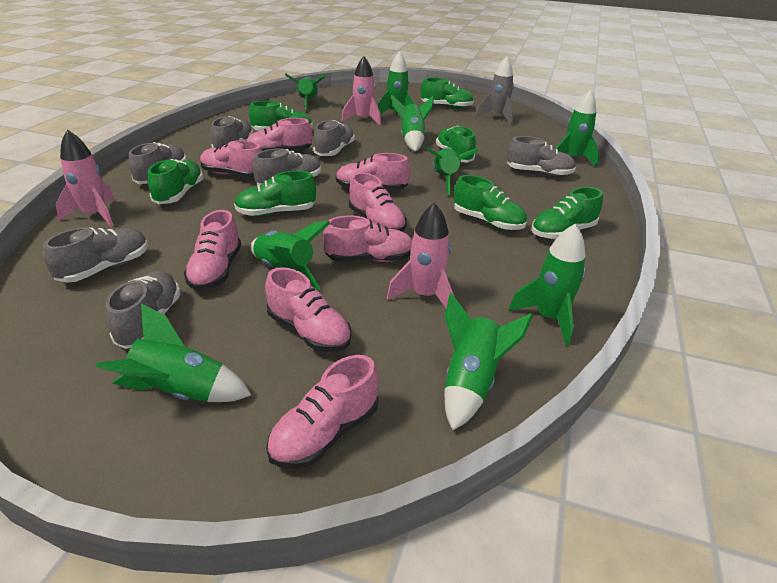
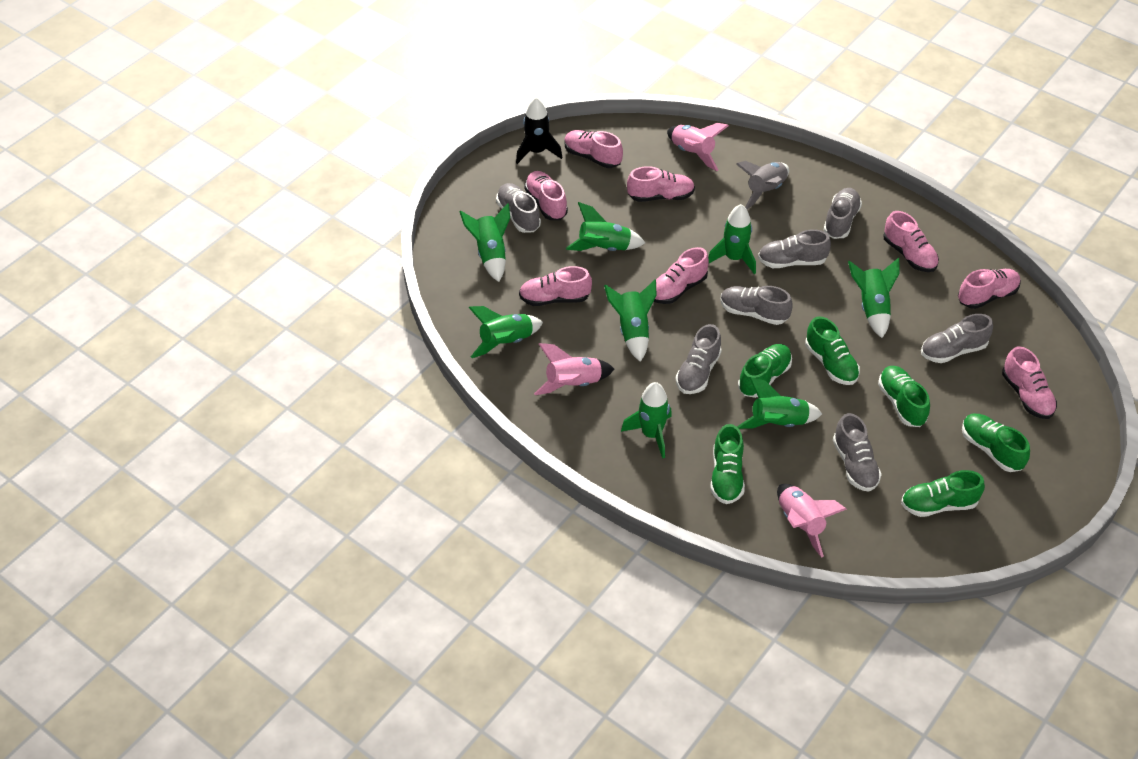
black rocket: 0 -> 1
green rocket: 9 -> 8
green shoe: 7 -> 6

